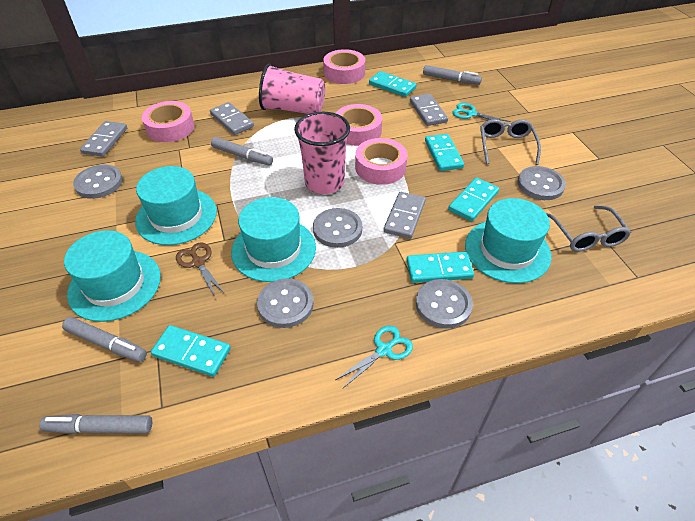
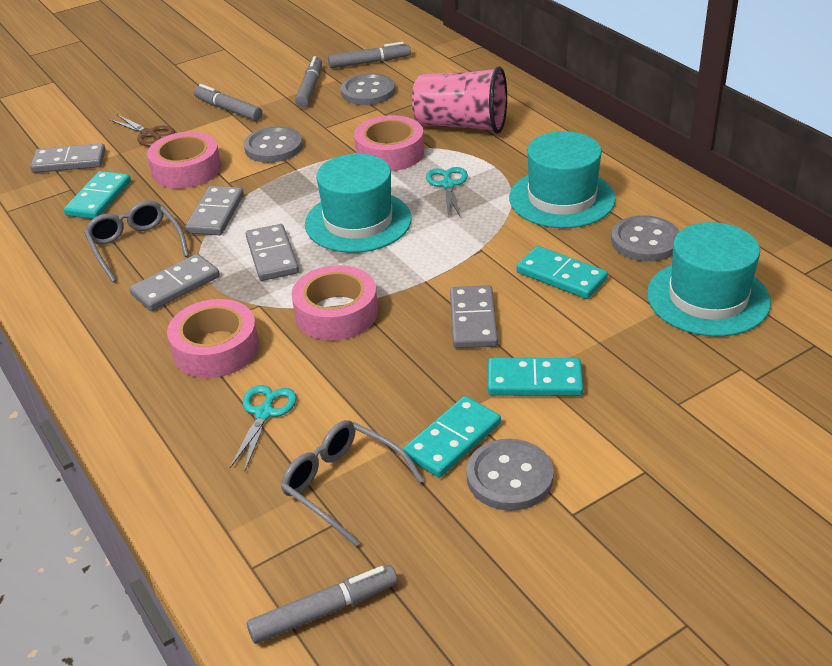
grey button: 5 -> 4
grey domino: 4 -> 5
pink cup: 2 -> 1
turquoise domino: 5 -> 4
turquoise hat: 4 -> 3

